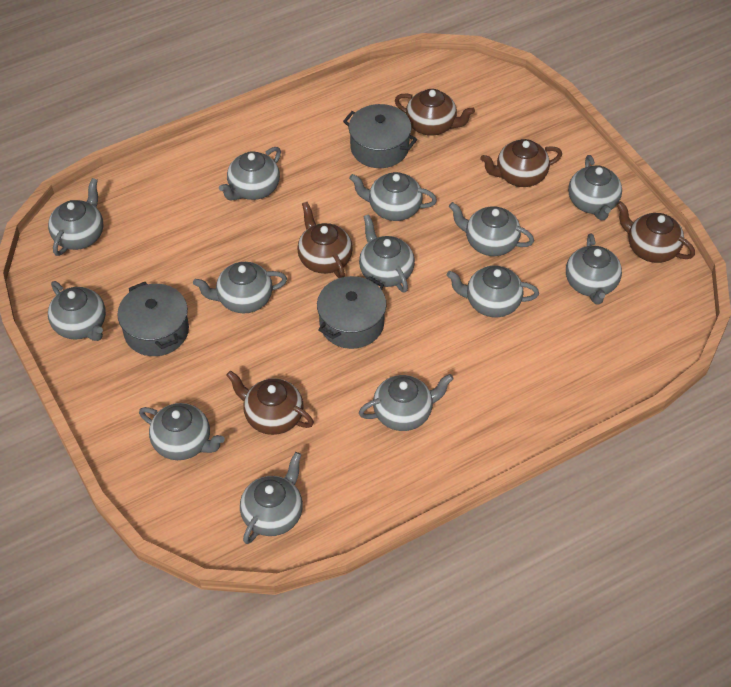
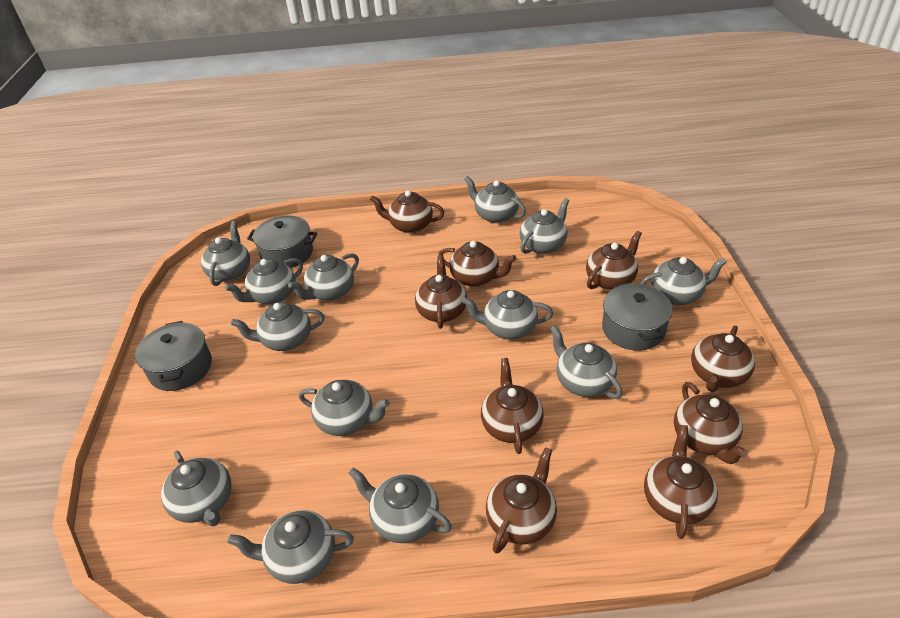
brown teapot: 5 -> 9

